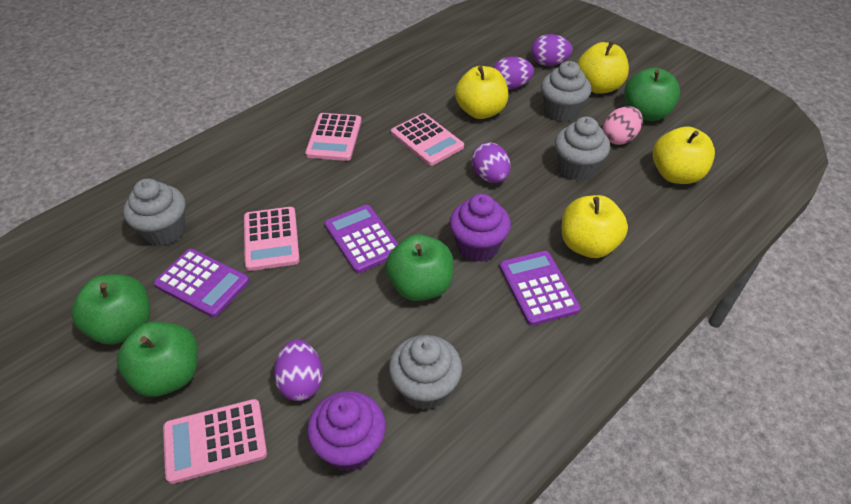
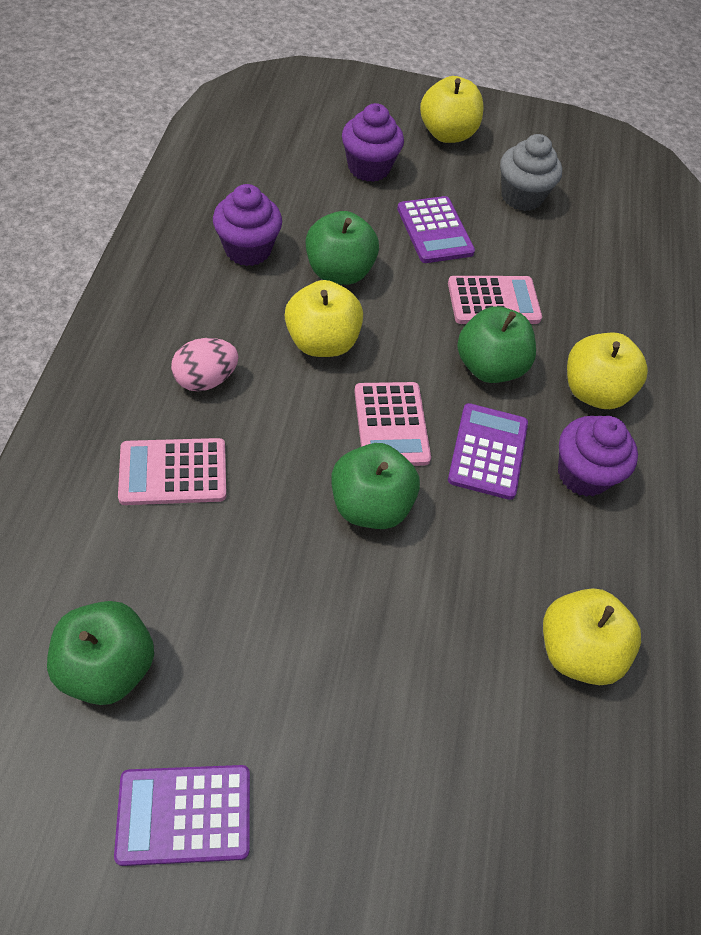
grey cupcake: 4 -> 1
pink calculator: 4 -> 3
purple cupcake: 2 -> 3
purple egg: 4 -> 0

